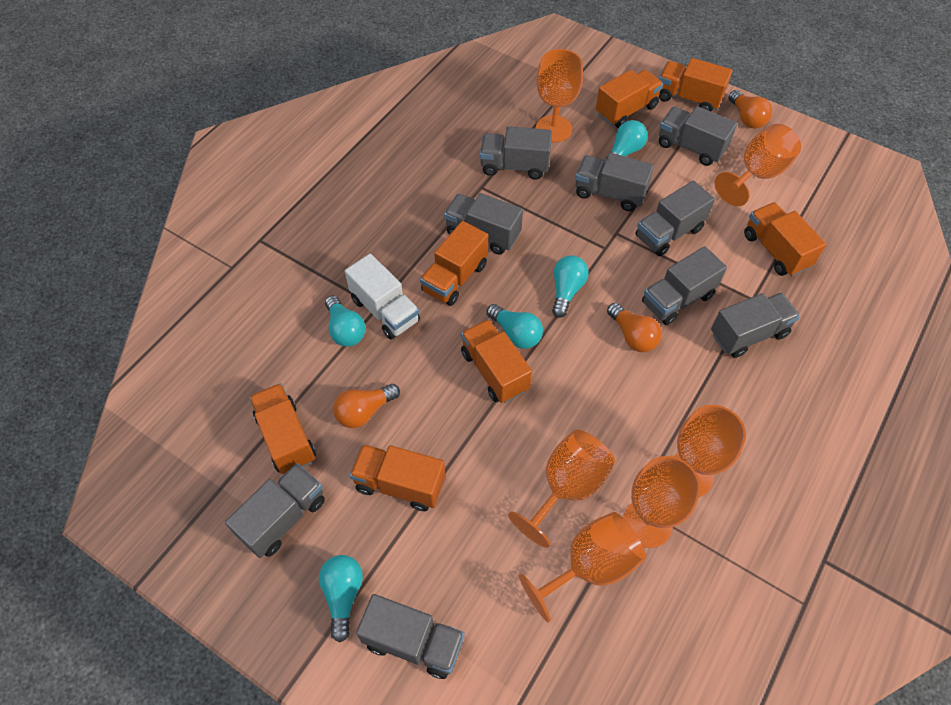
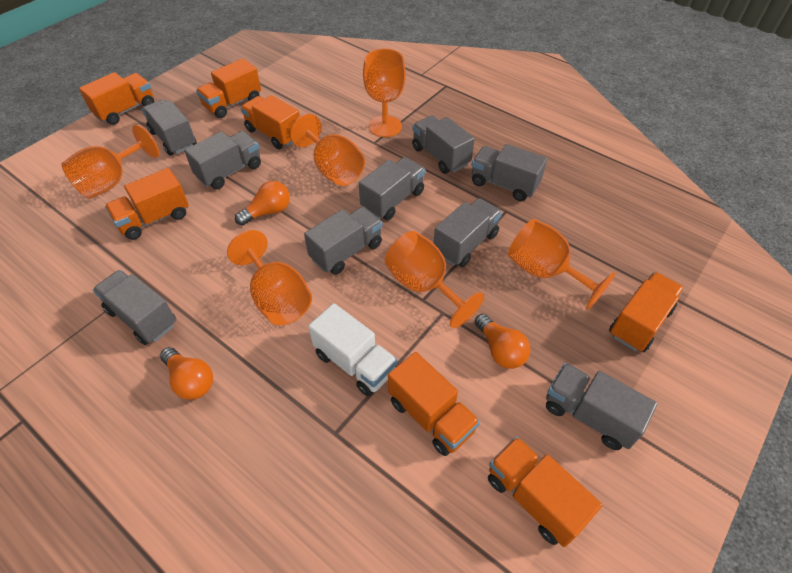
turquoise light bulb: 5 -> 0

